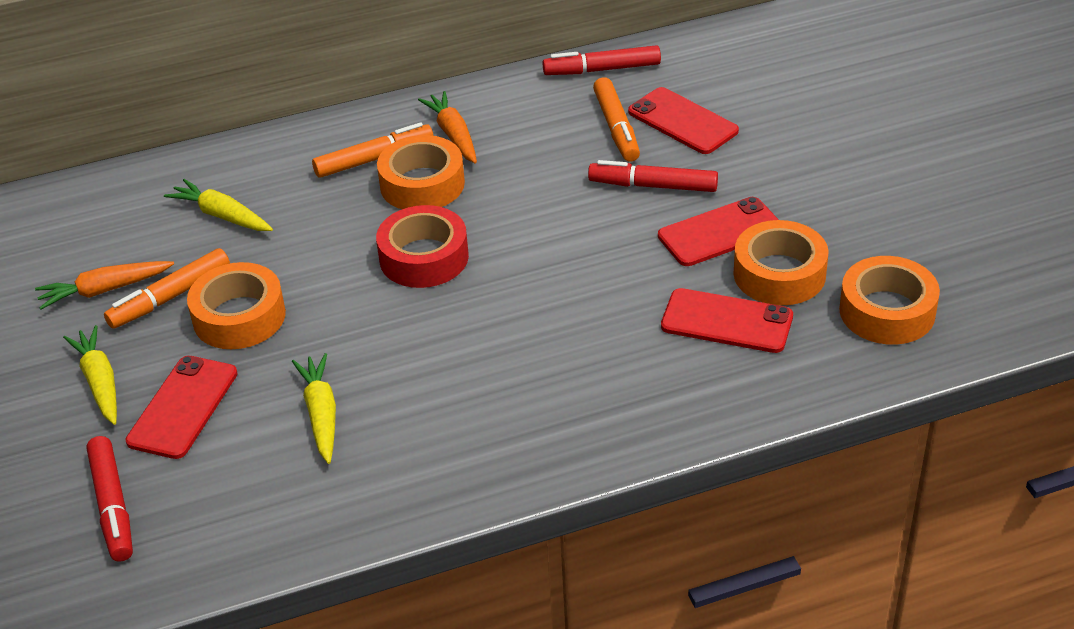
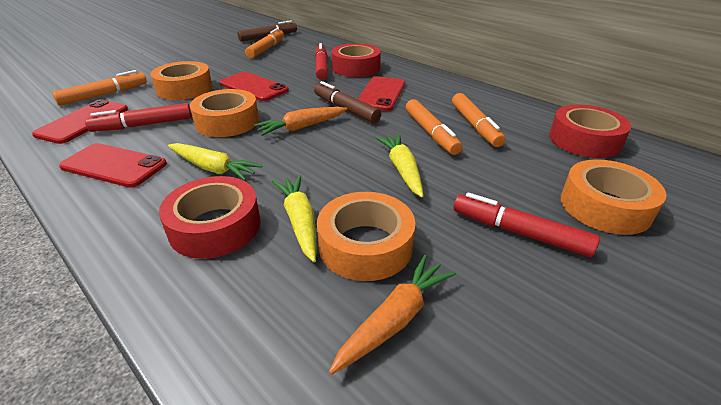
brown marker: 0 -> 2
orange marker: 3 -> 4
red tape: 1 -> 3

